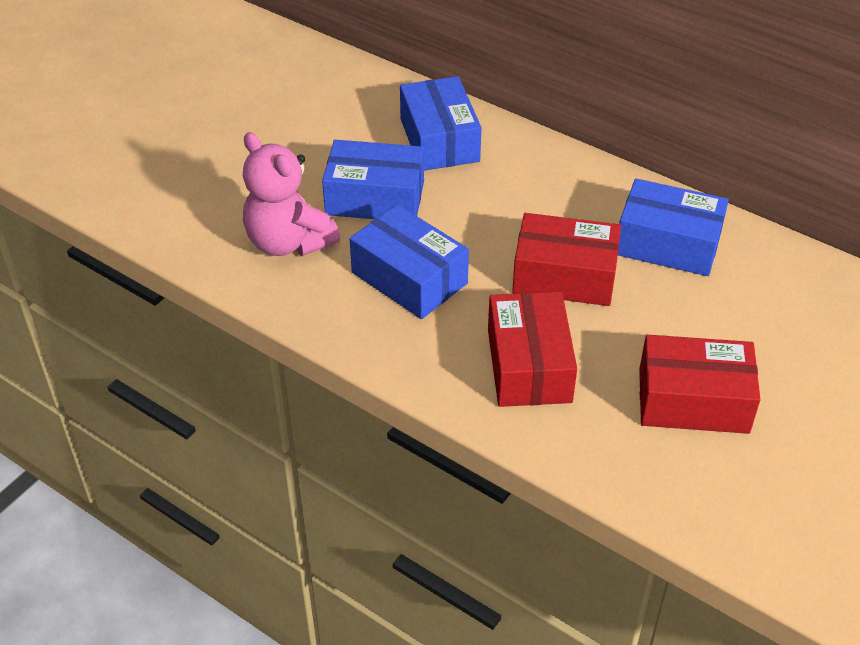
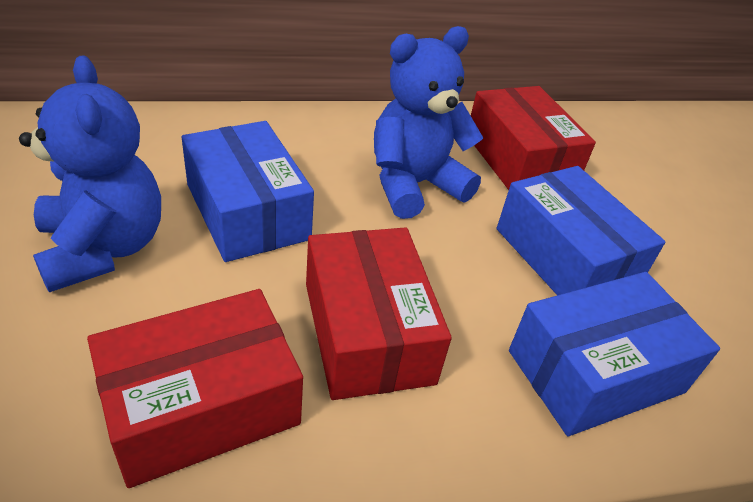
blue box: 4 -> 3
blue teddy bear: 0 -> 2
pink teddy bear: 1 -> 0

